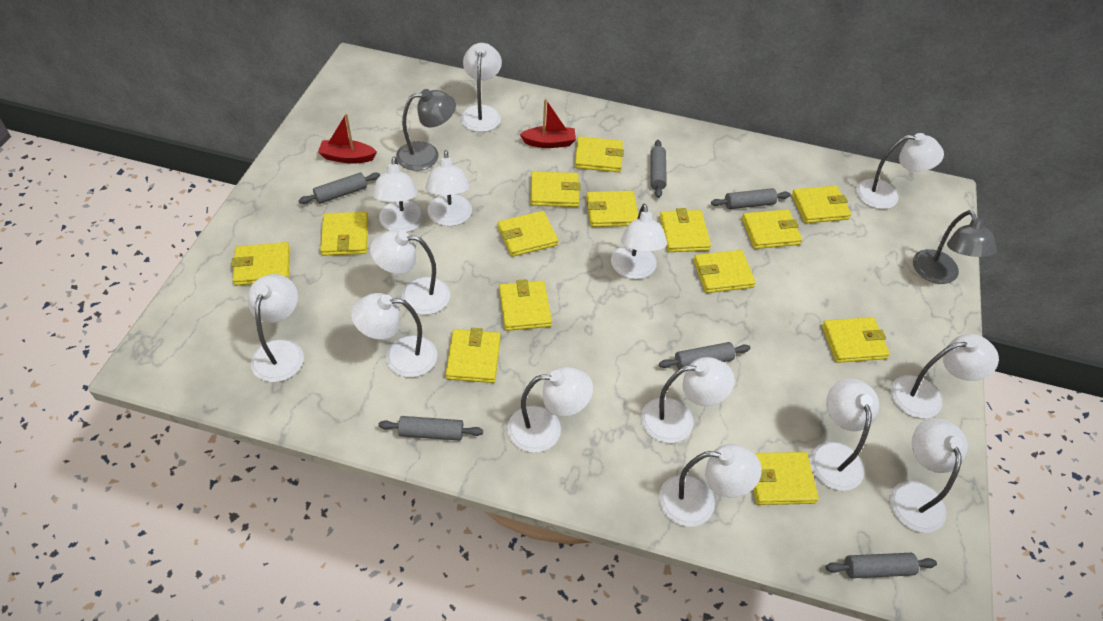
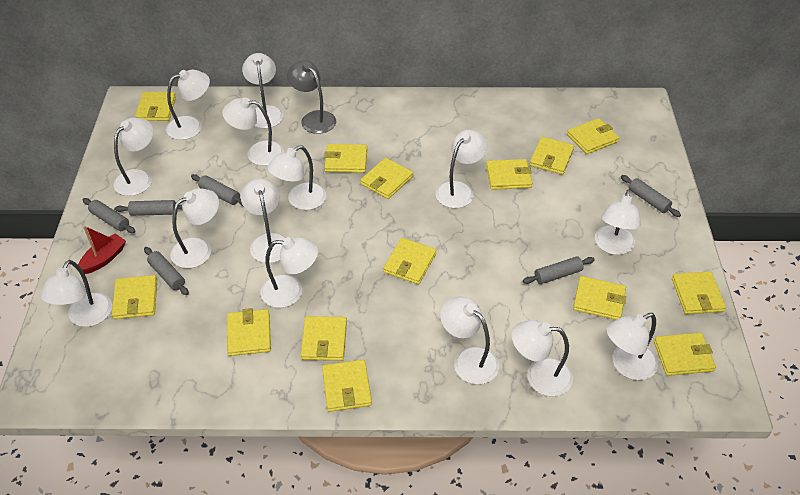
grey lamp: 2 -> 1
red boat: 2 -> 1

